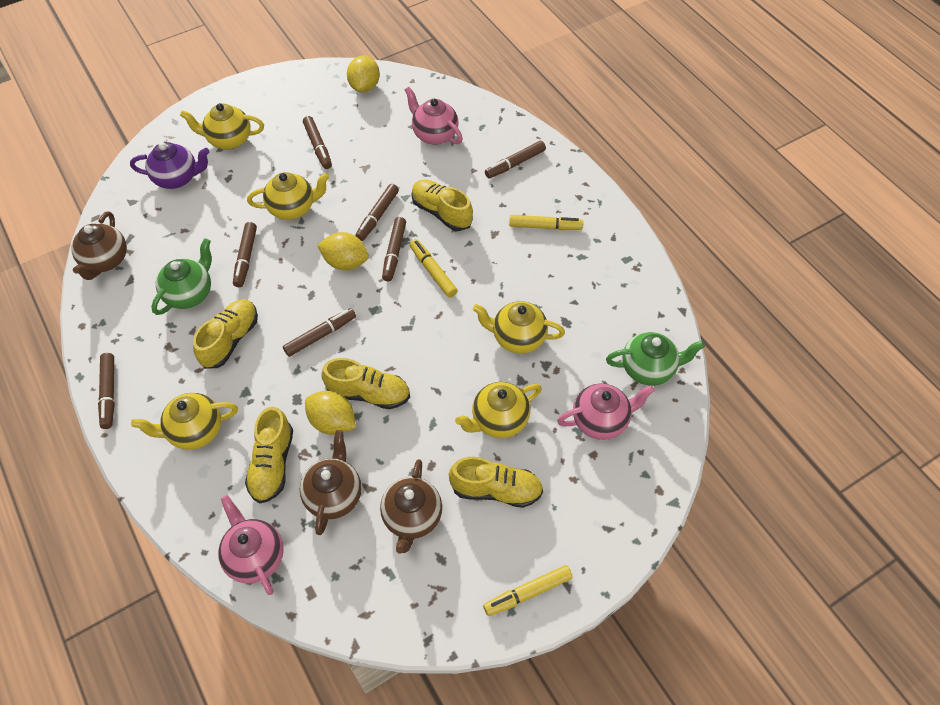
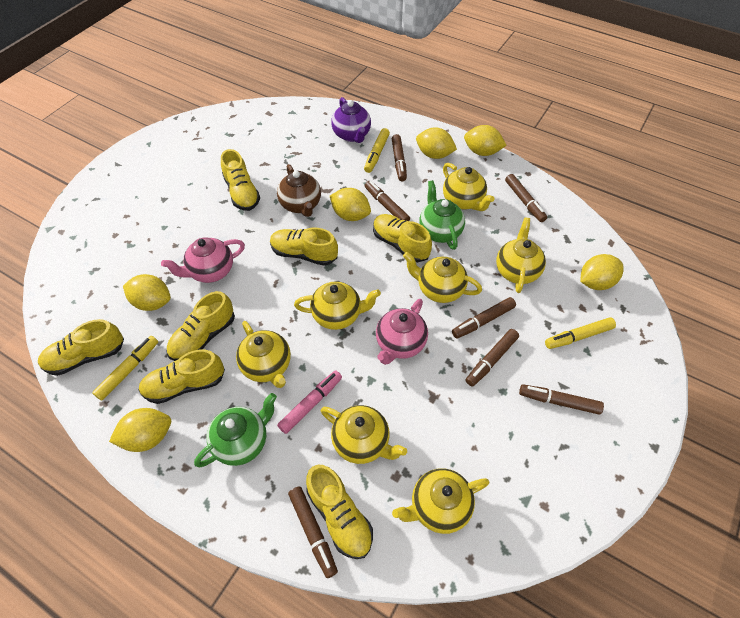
brown teapot: 3 -> 1
pink marker: 0 -> 1
pink teapot: 3 -> 2
yellow lemon: 3 -> 6
yellow shoe: 5 -> 7
yellow teapot: 5 -> 7

